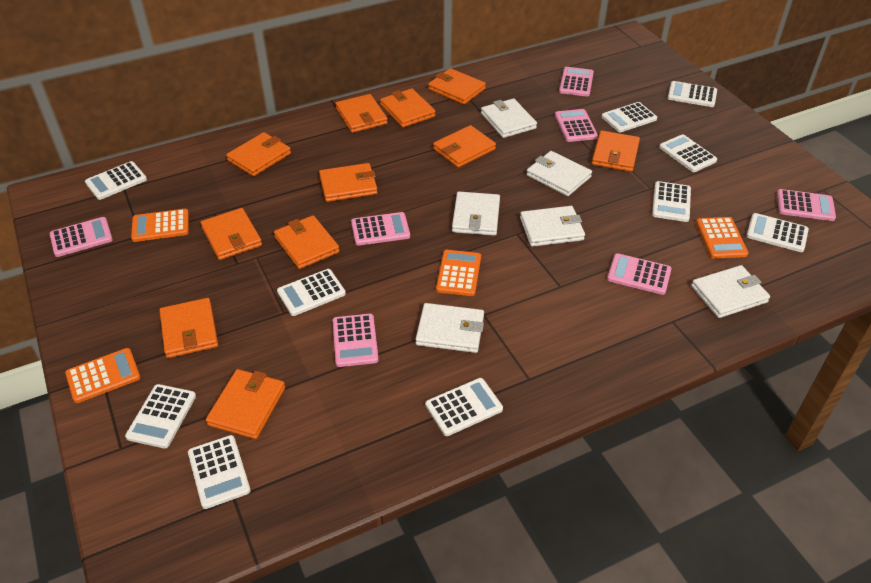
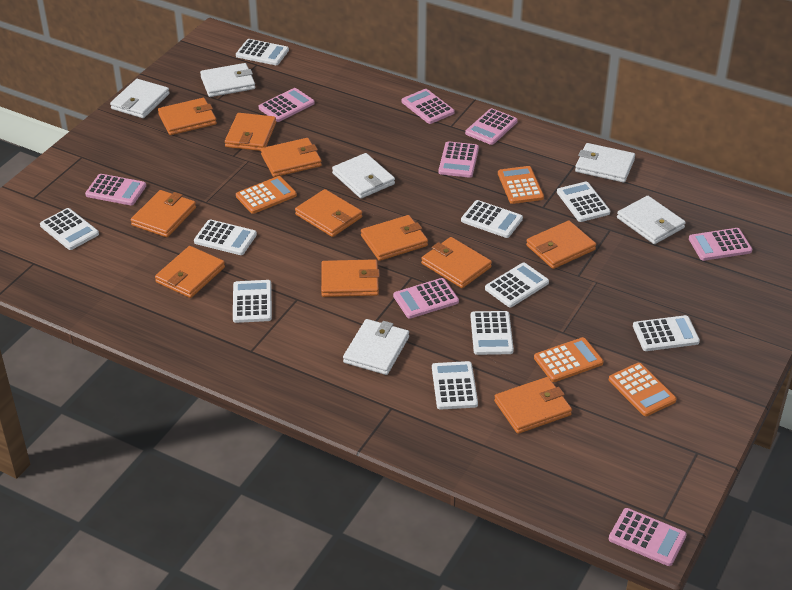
pink calculator: 7 -> 8

